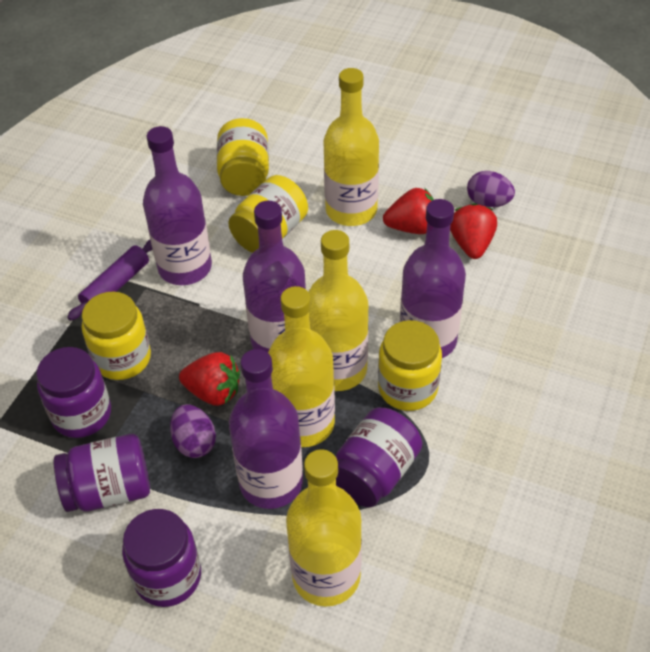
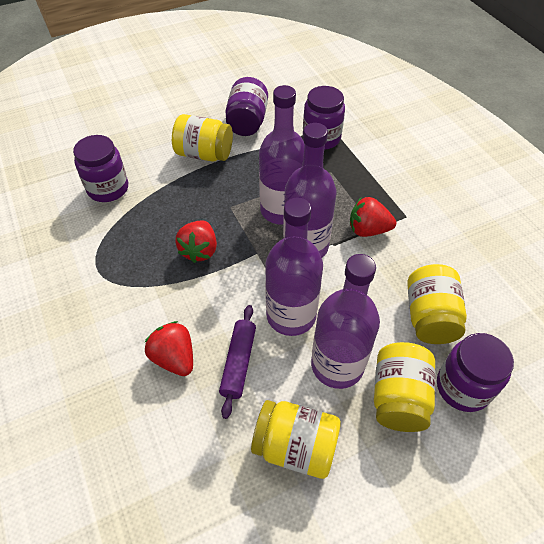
purple egg: 2 -> 0
yellow bottle: 4 -> 0

